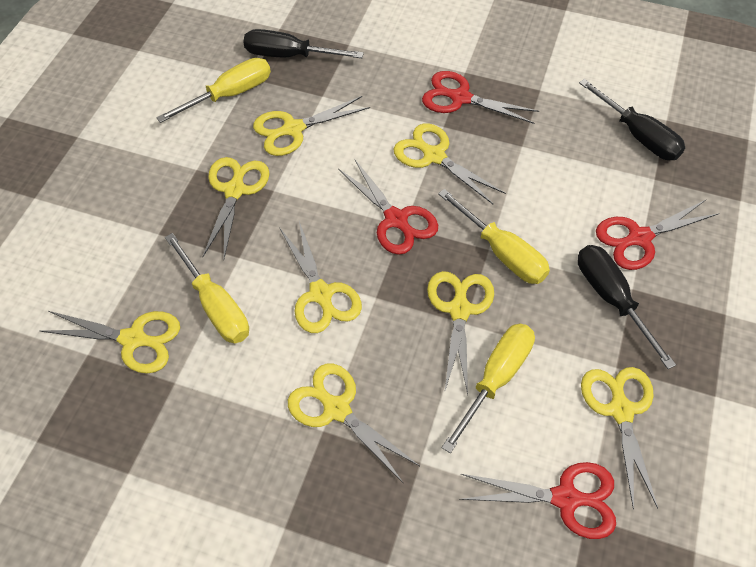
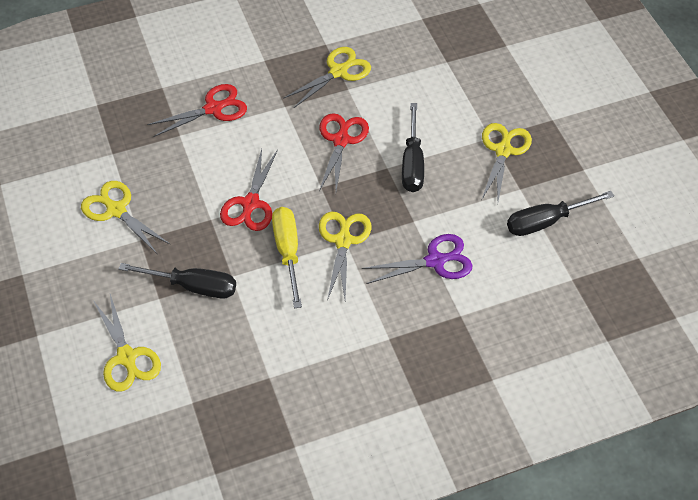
purple scissors: 0 -> 1
red scissors: 4 -> 3
yellow scissors: 8 -> 5
yellow screwdriver: 4 -> 1

